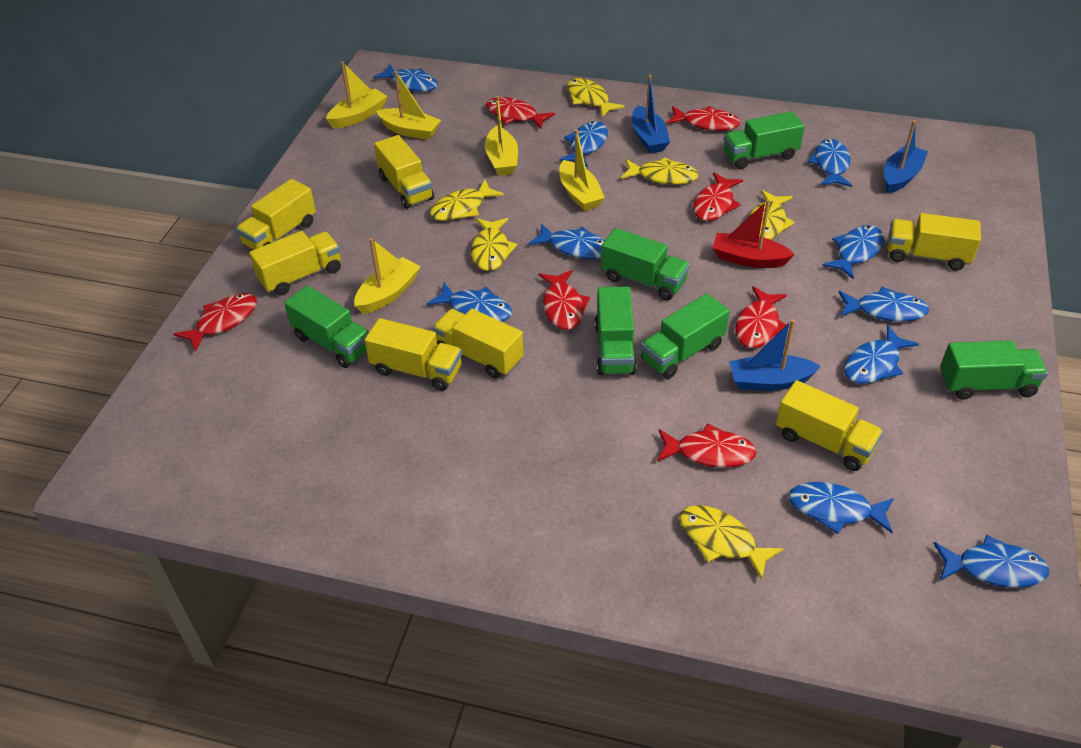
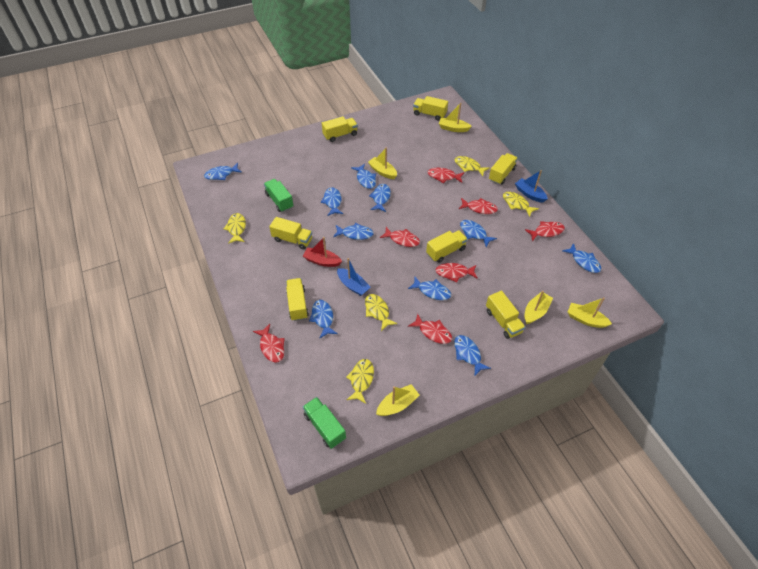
blue boat: 3 -> 2
green truck: 6 -> 2
yellow fish: 6 -> 5

